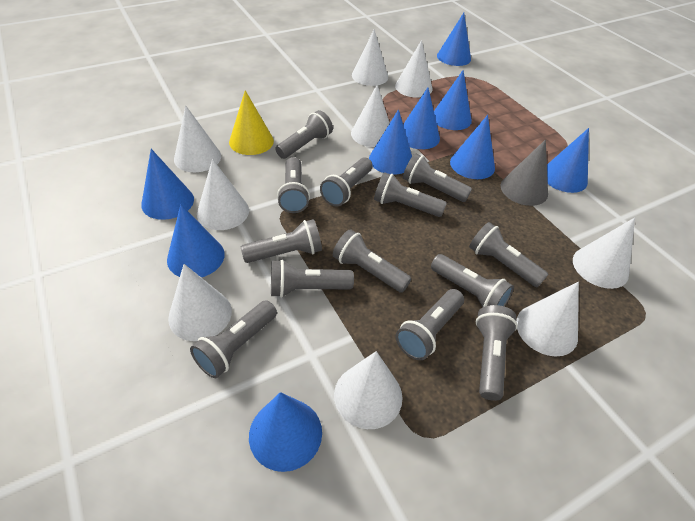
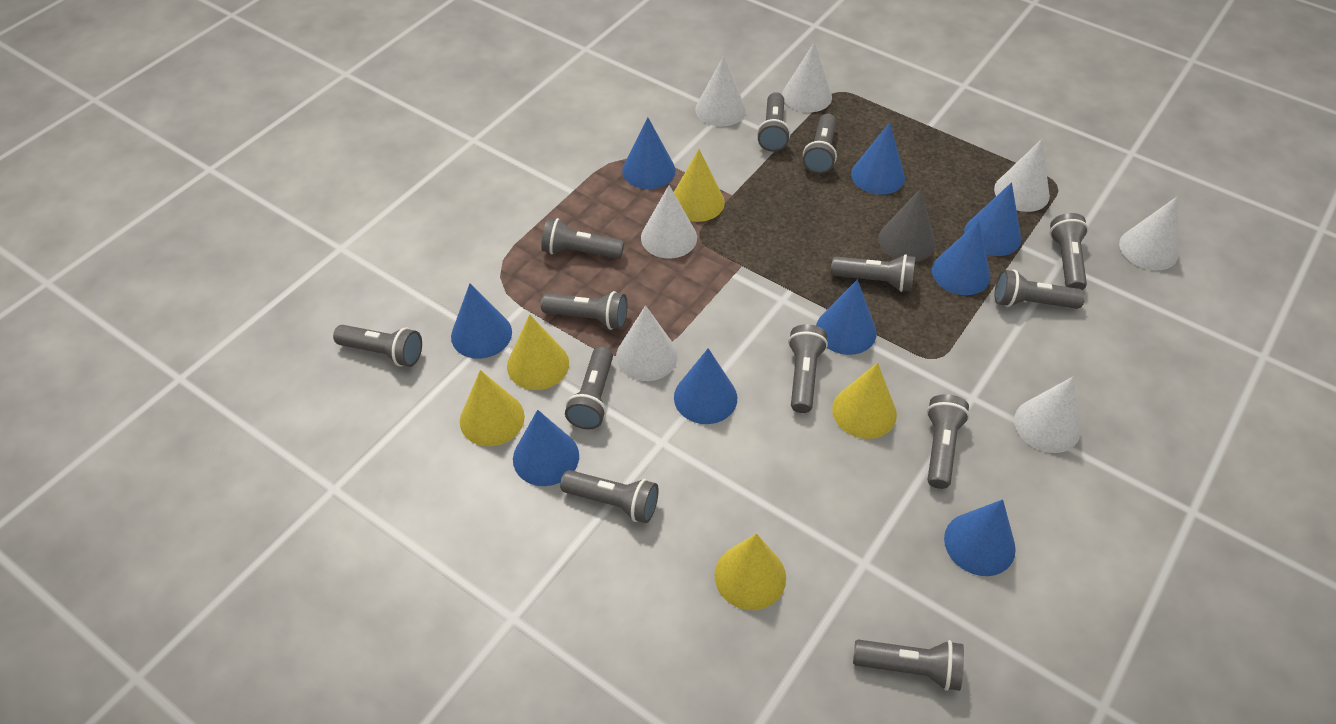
white cone: 9 -> 7
yellow cone: 1 -> 5

